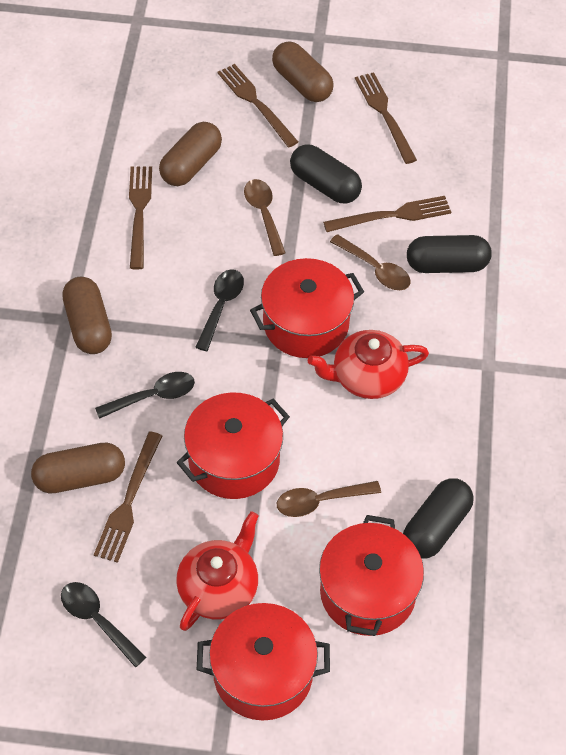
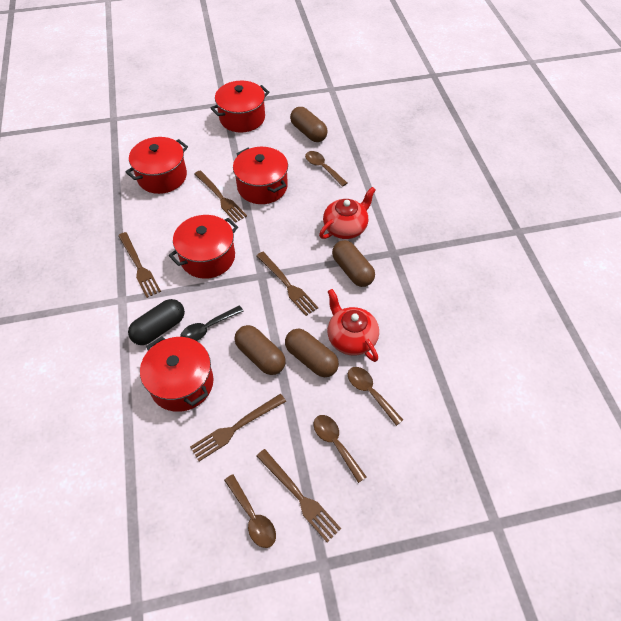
black capsule: 3 -> 1
black spoon: 3 -> 1
brown spoon: 3 -> 4
red pot: 4 -> 5

